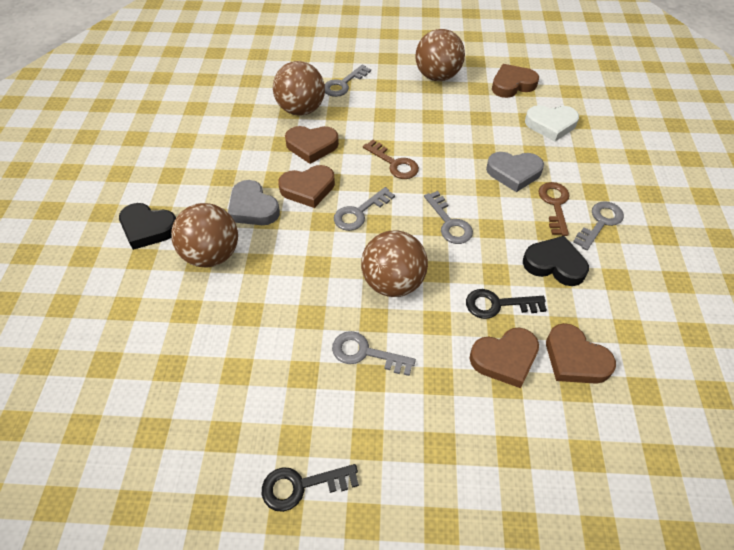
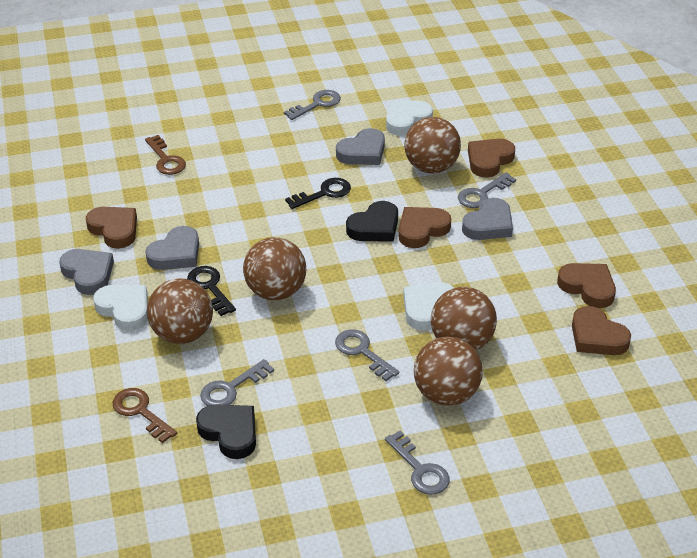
brown ball: 4 -> 5
grey heart: 2 -> 4
white heart: 1 -> 3

